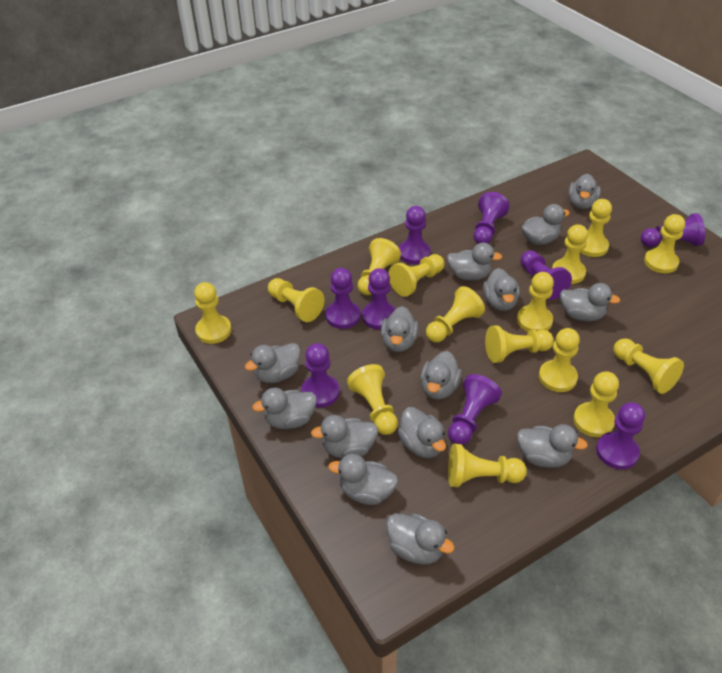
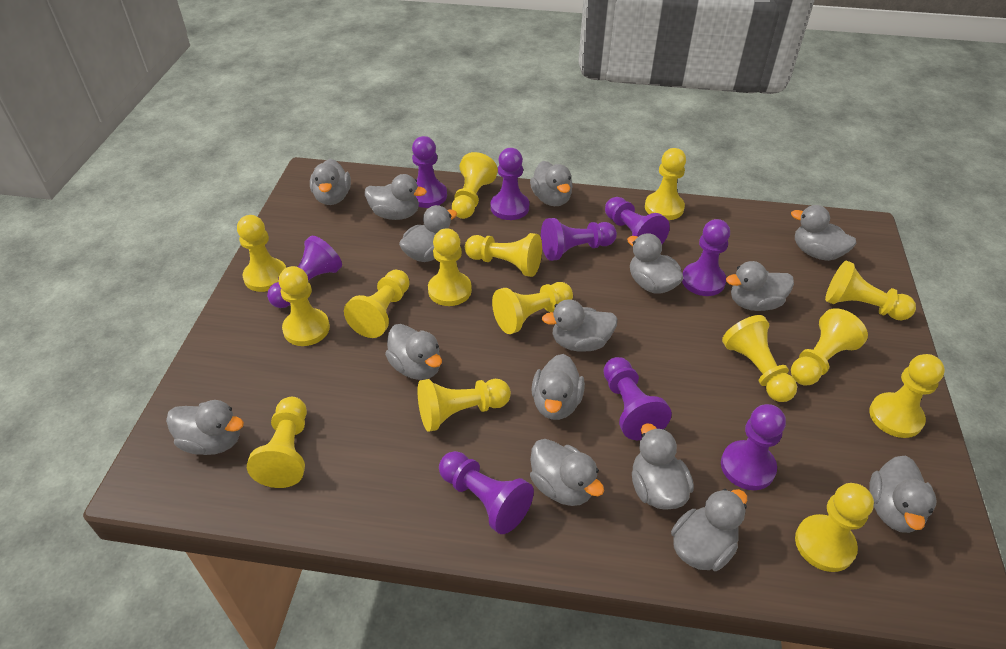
grey duck: 14 -> 15

